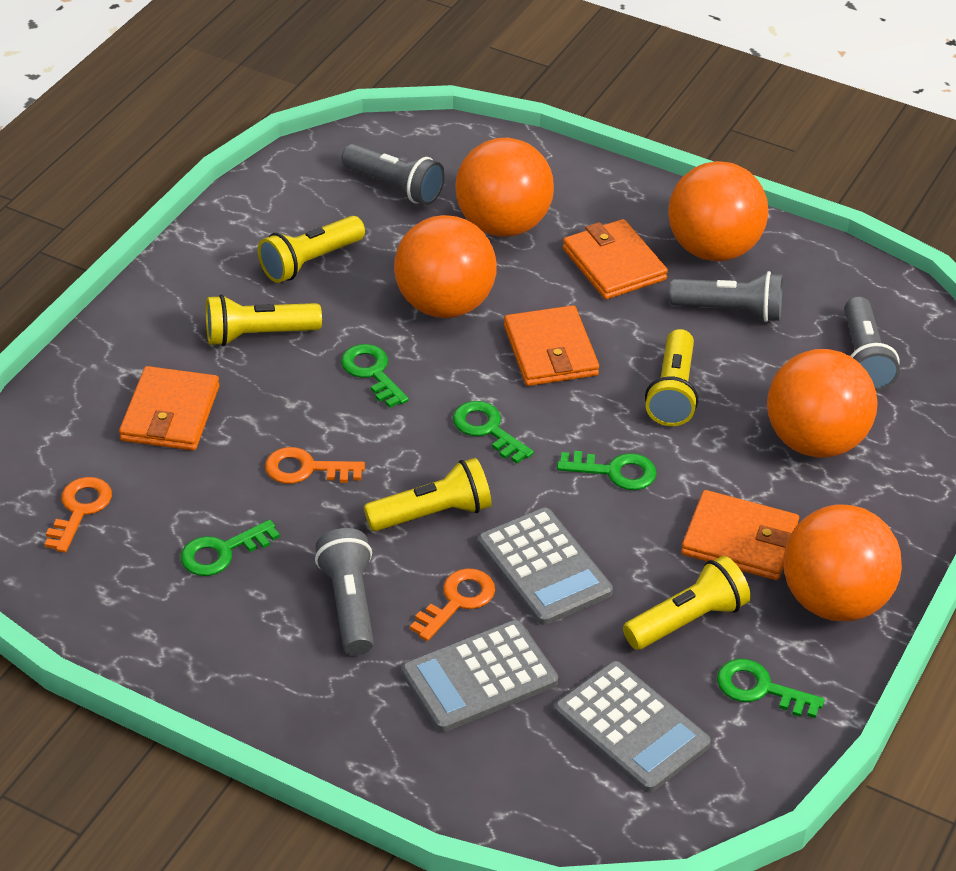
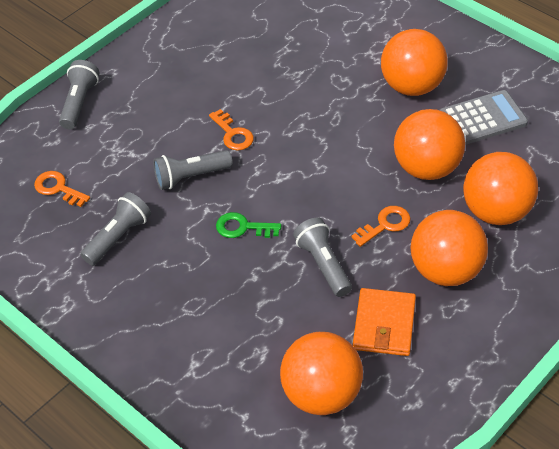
green key: 5 -> 1
grey calculator: 3 -> 1
orange wallet: 4 -> 1
yellow flashlight: 5 -> 0

